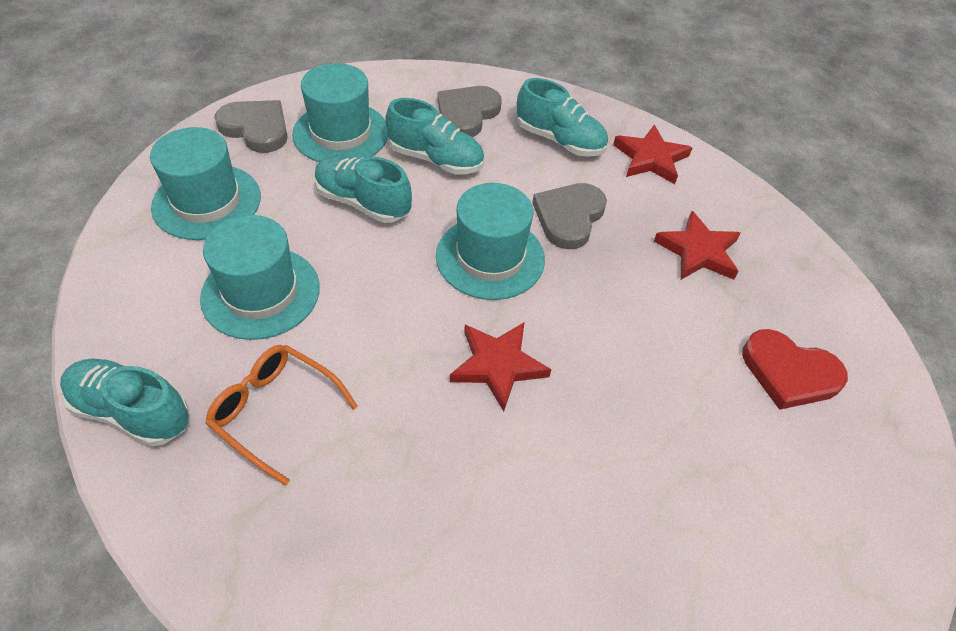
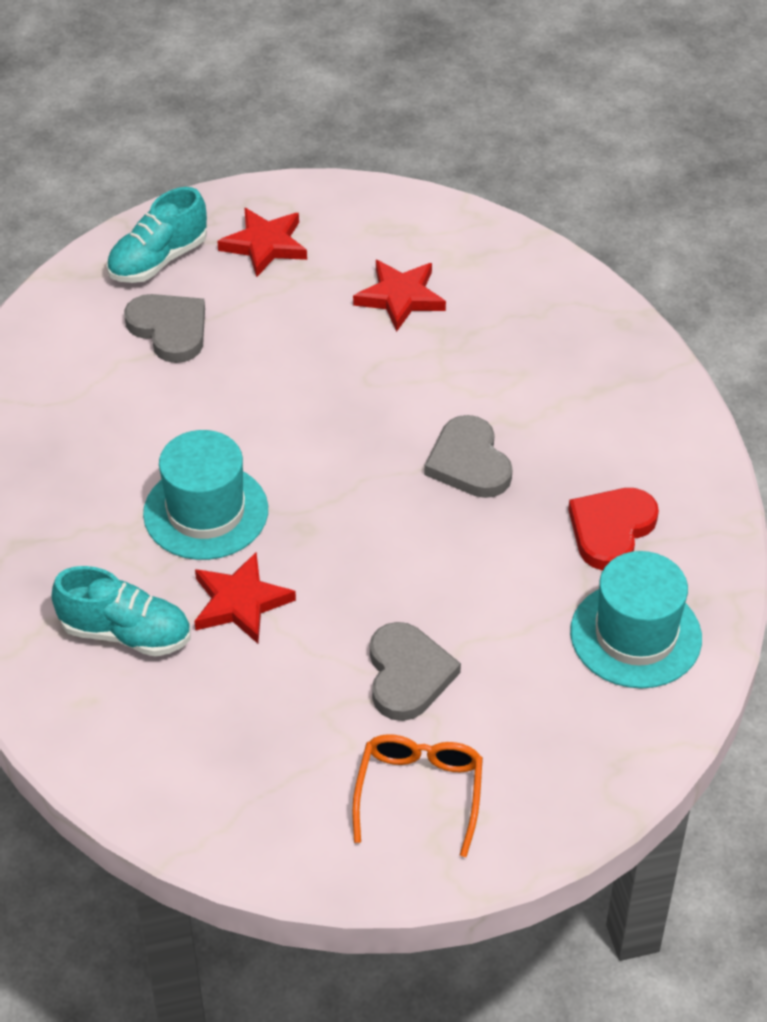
turquoise hat: 4 -> 2
turquoise shoe: 4 -> 2

